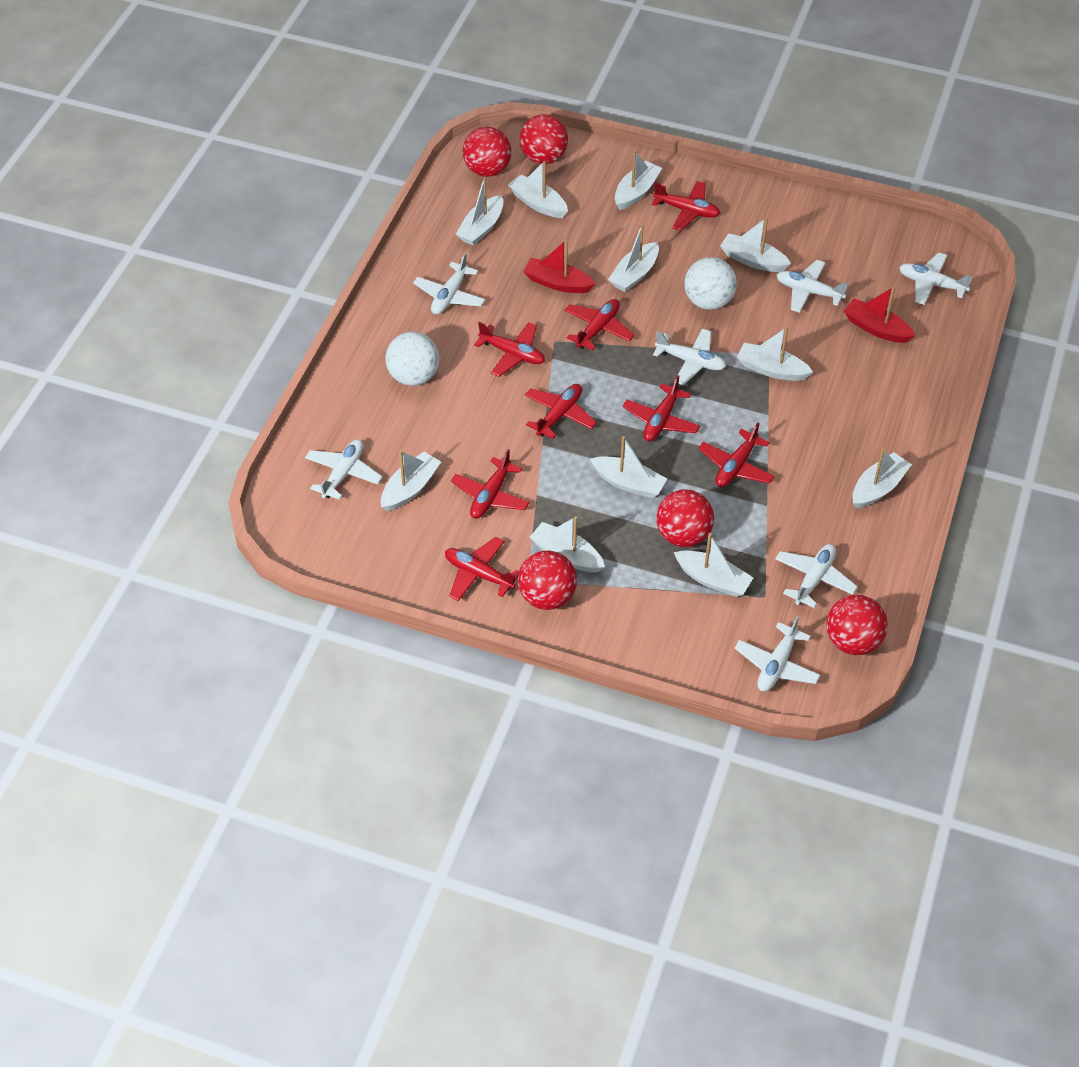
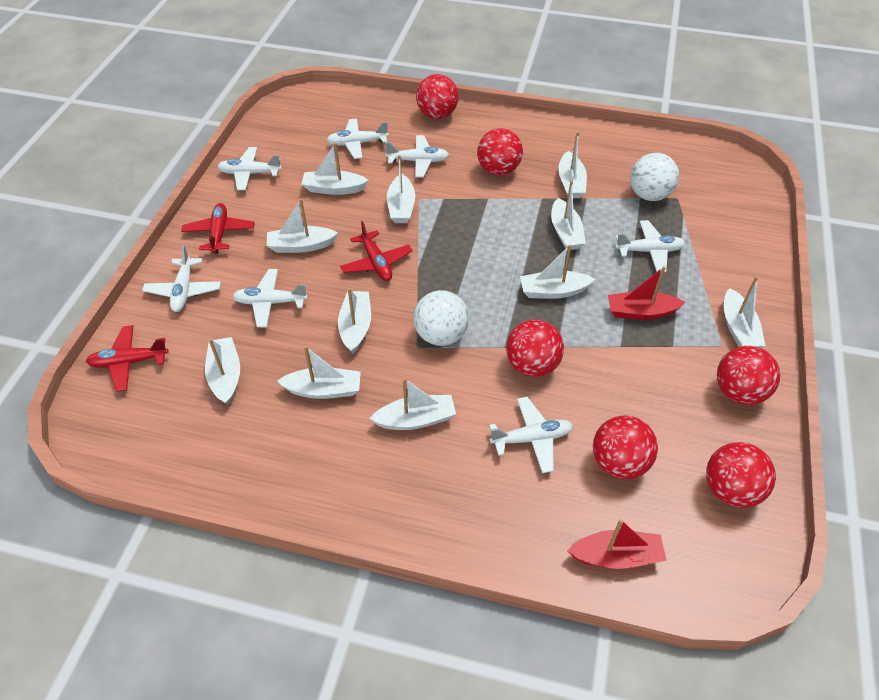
red ball: 5 -> 6
red plane: 8 -> 3

